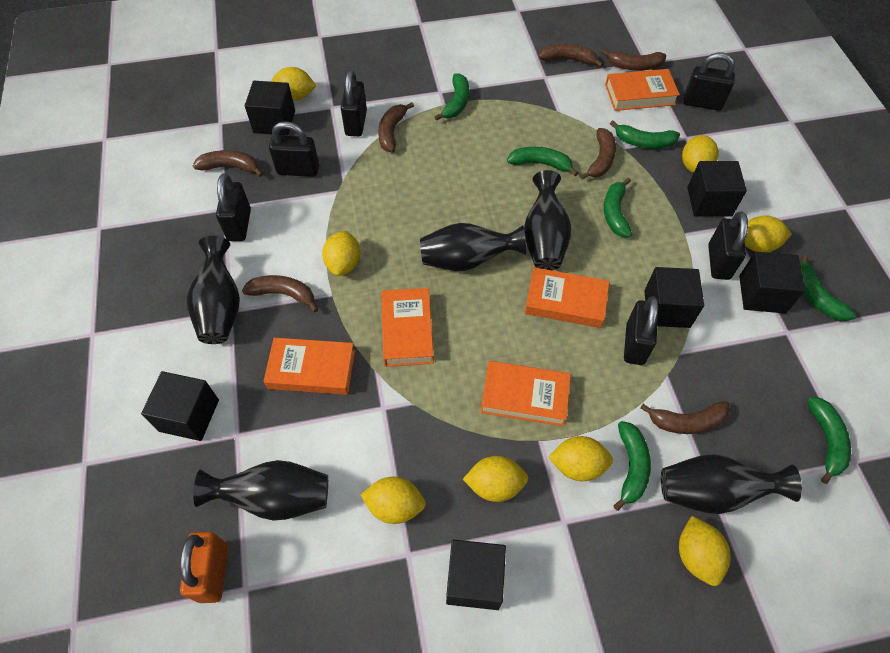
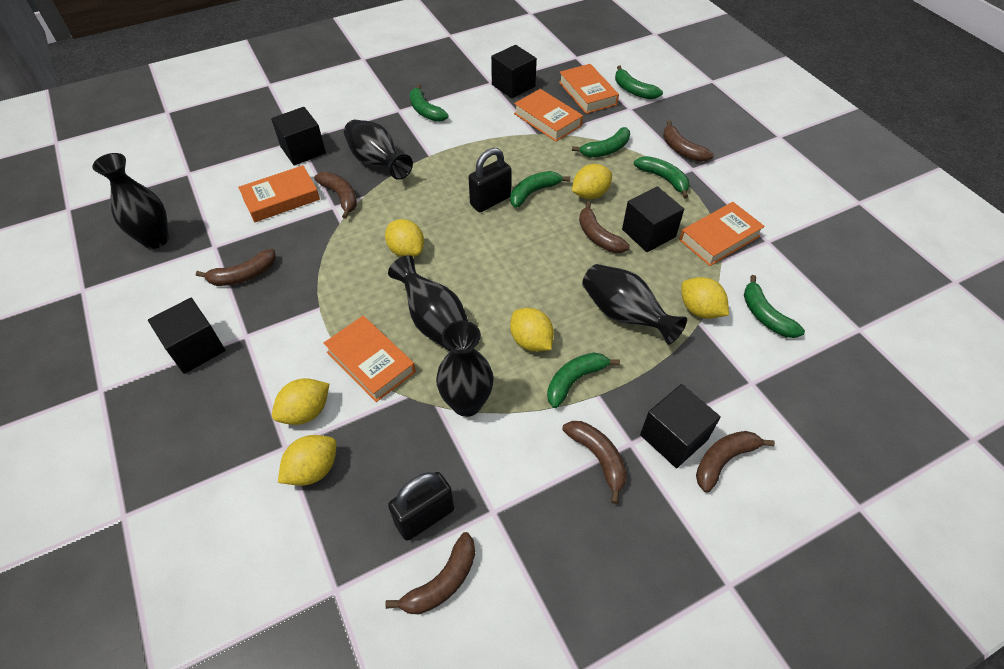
black cube: 6 -> 5
black padlock: 6 -> 2
orange padlock: 1 -> 0
yellow lemon: 8 -> 6

